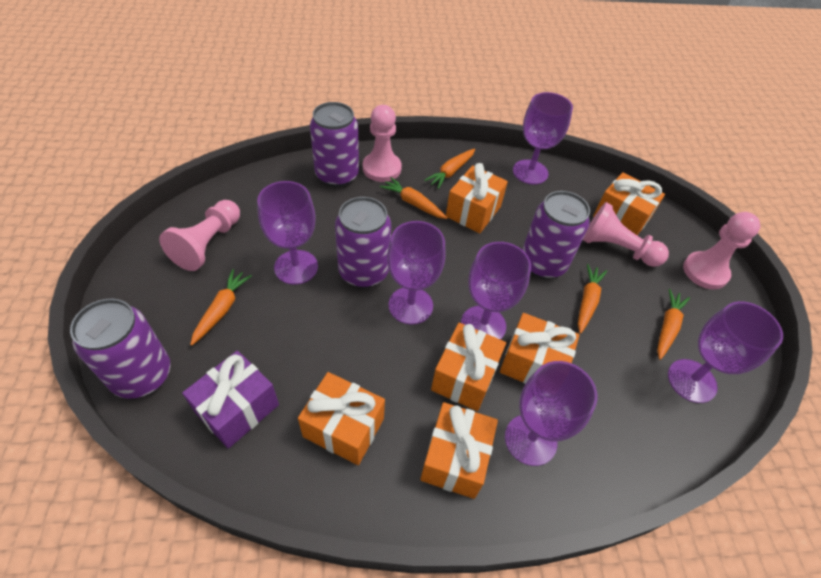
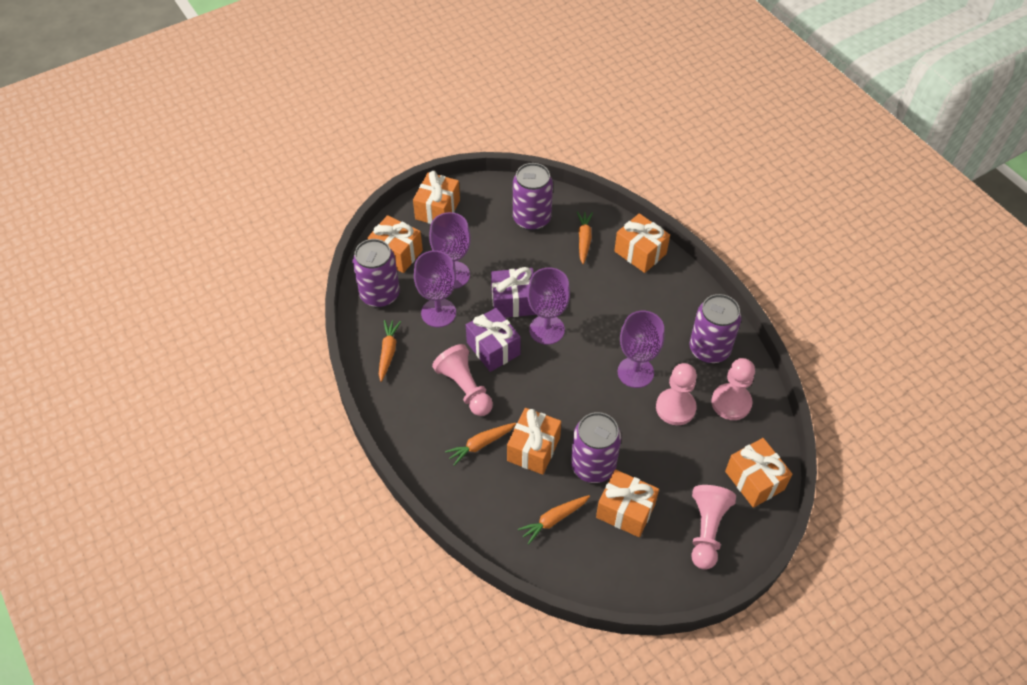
orange carrot: 5 -> 4
purple gift: 1 -> 2
purple goblet: 6 -> 4

